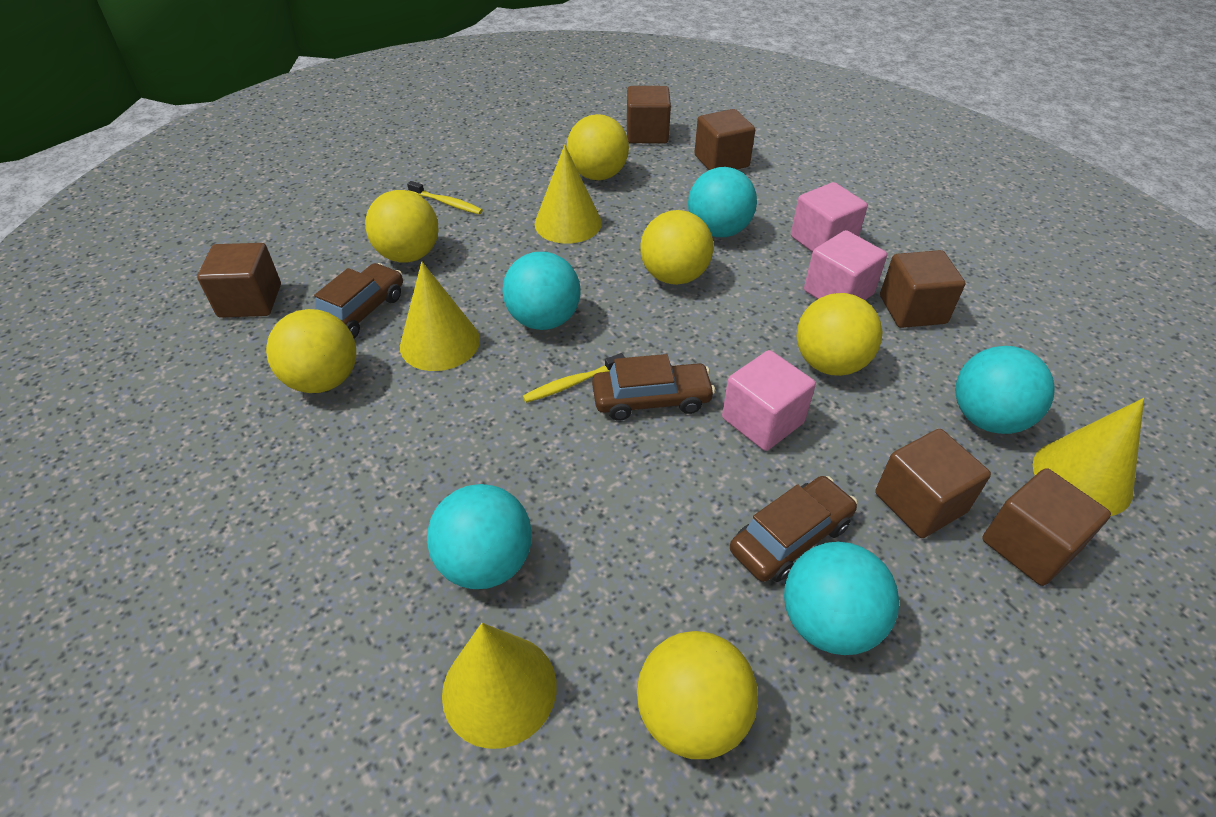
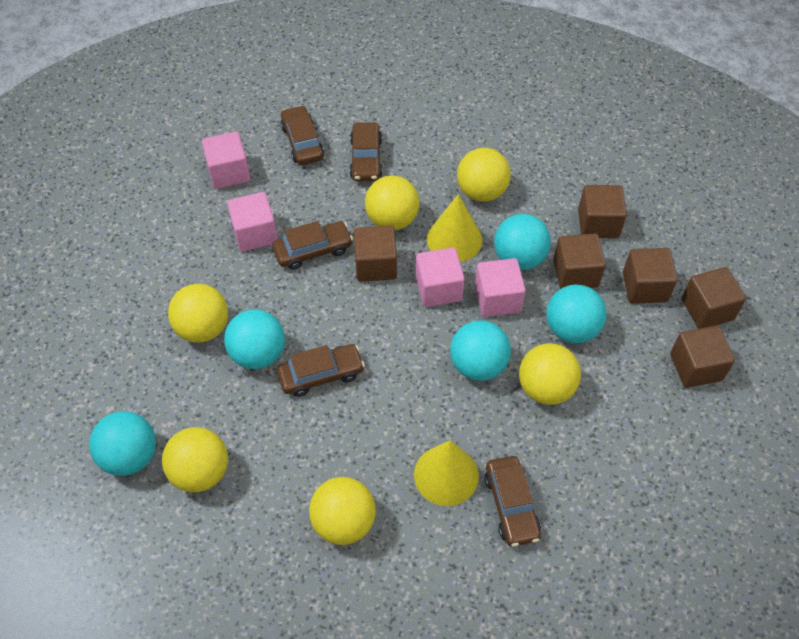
brown car: 3 -> 5
pink cube: 3 -> 4
yellow cone: 4 -> 2
yellow toothbrush: 2 -> 0

